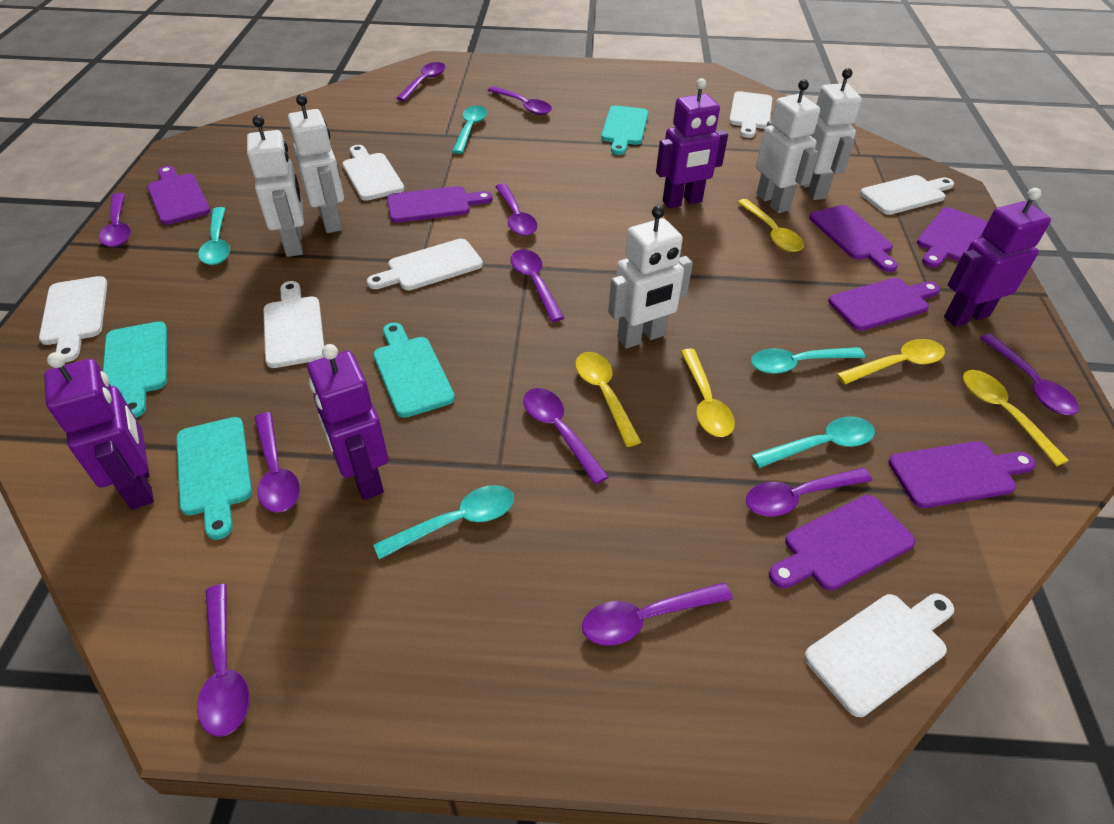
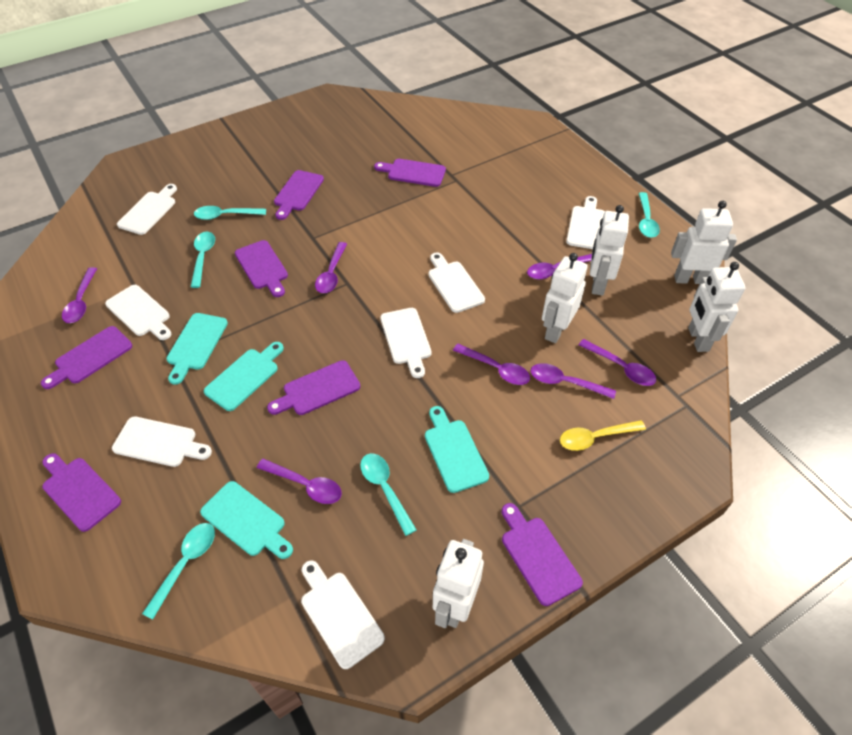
purple robot: 4 -> 0
purple spoon: 11 -> 7
yellow spoon: 5 -> 1

